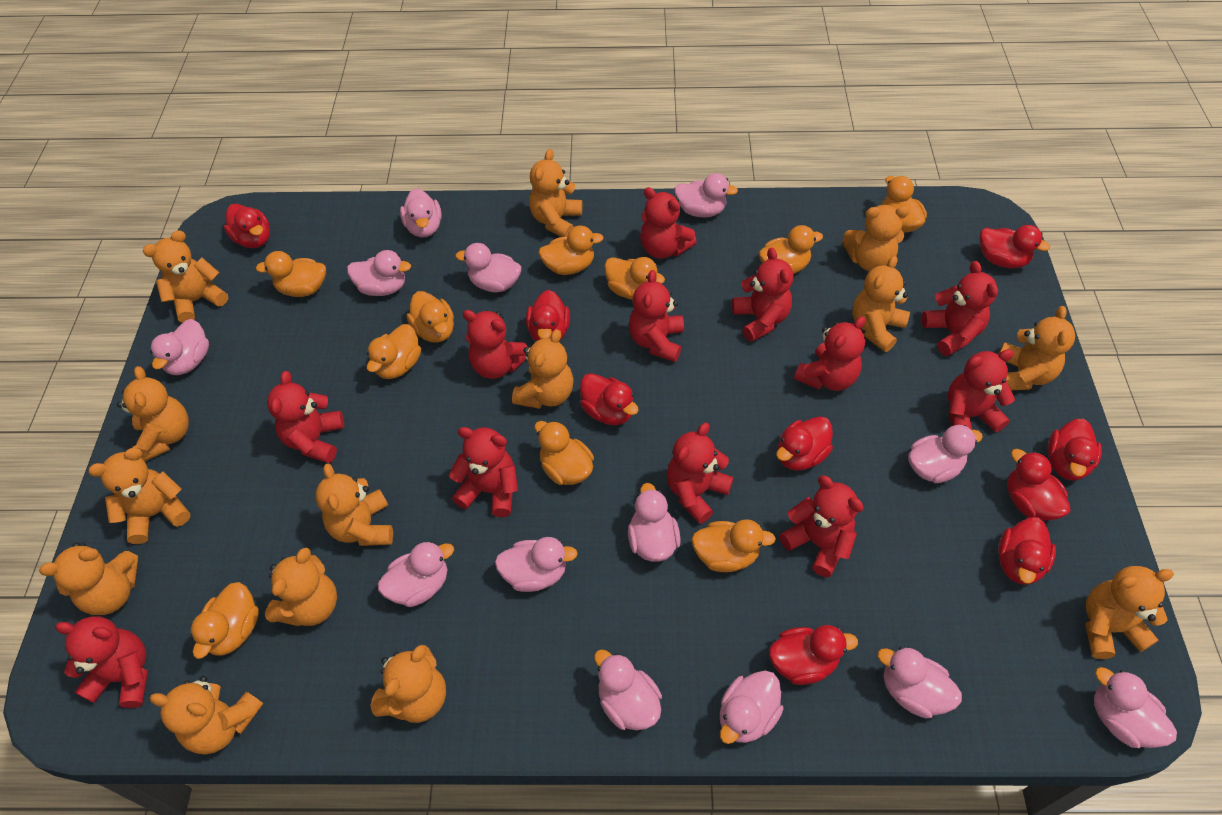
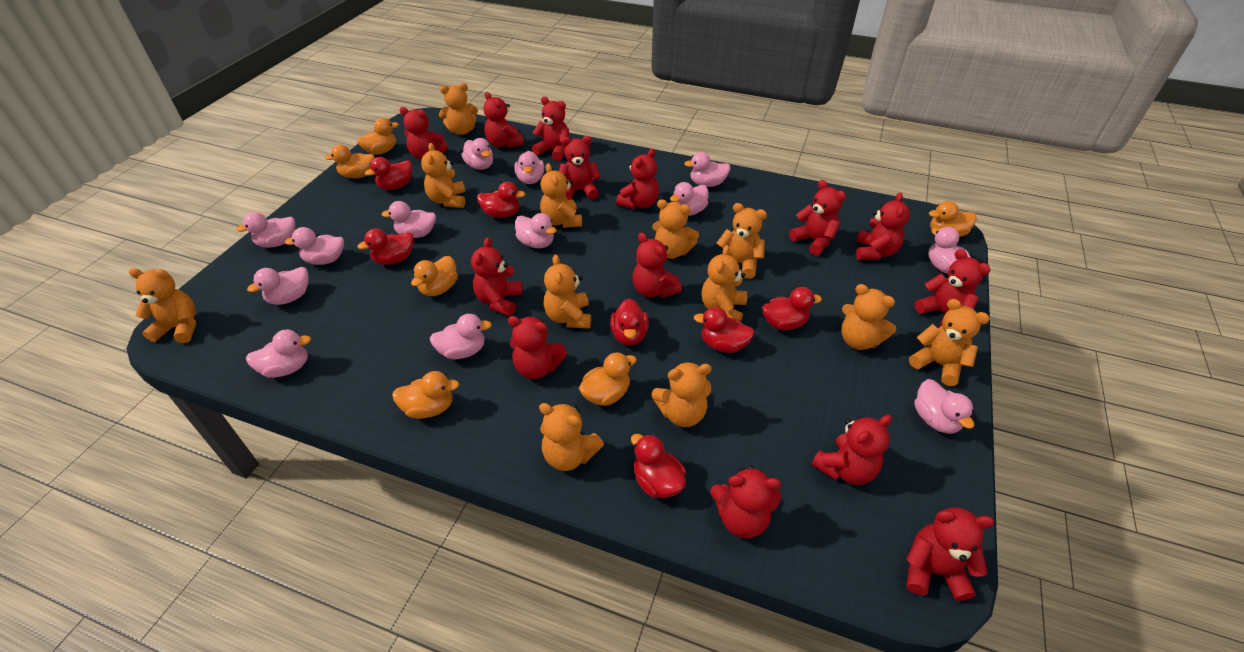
orange duck: 10 -> 6
orange teddy bear: 14 -> 12
red duck: 9 -> 7
red teddy bear: 12 -> 14

